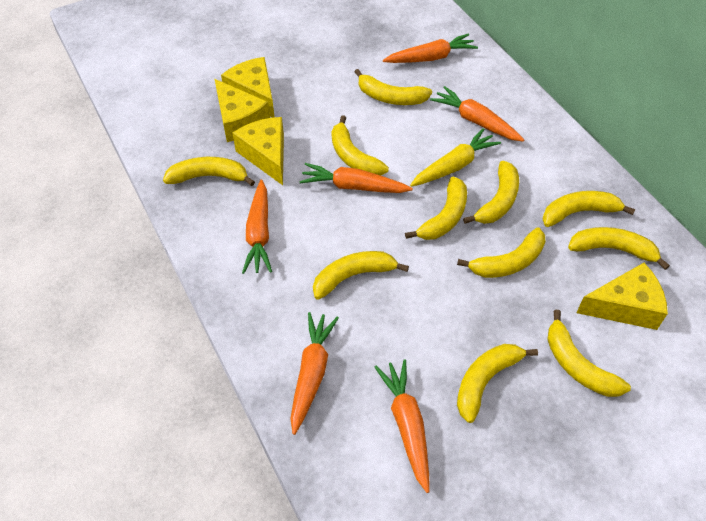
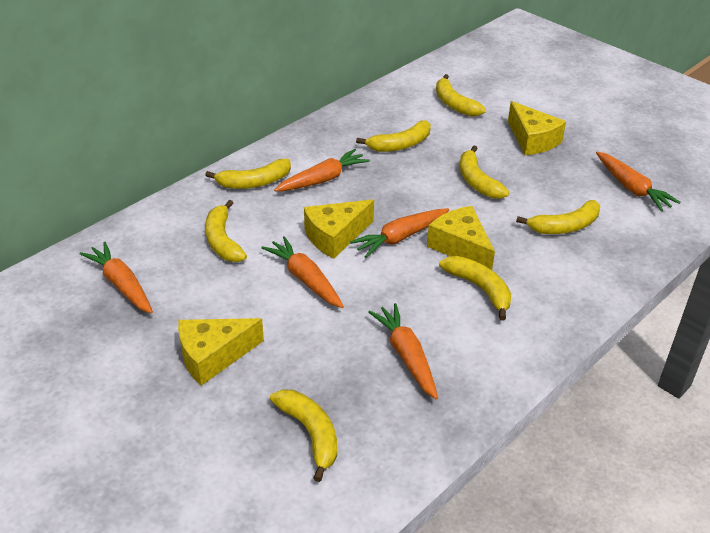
yellow banana: 11 -> 8
yellow carrot: 1 -> 0

